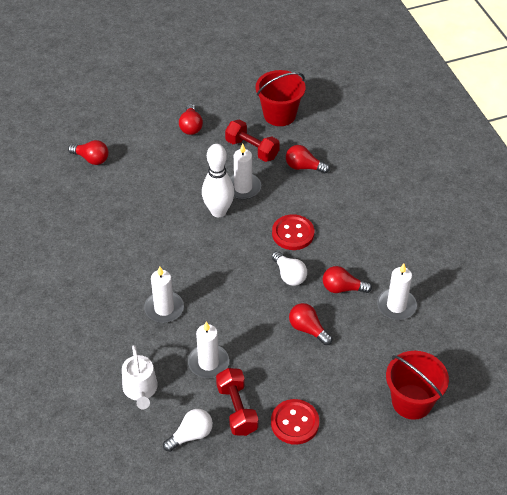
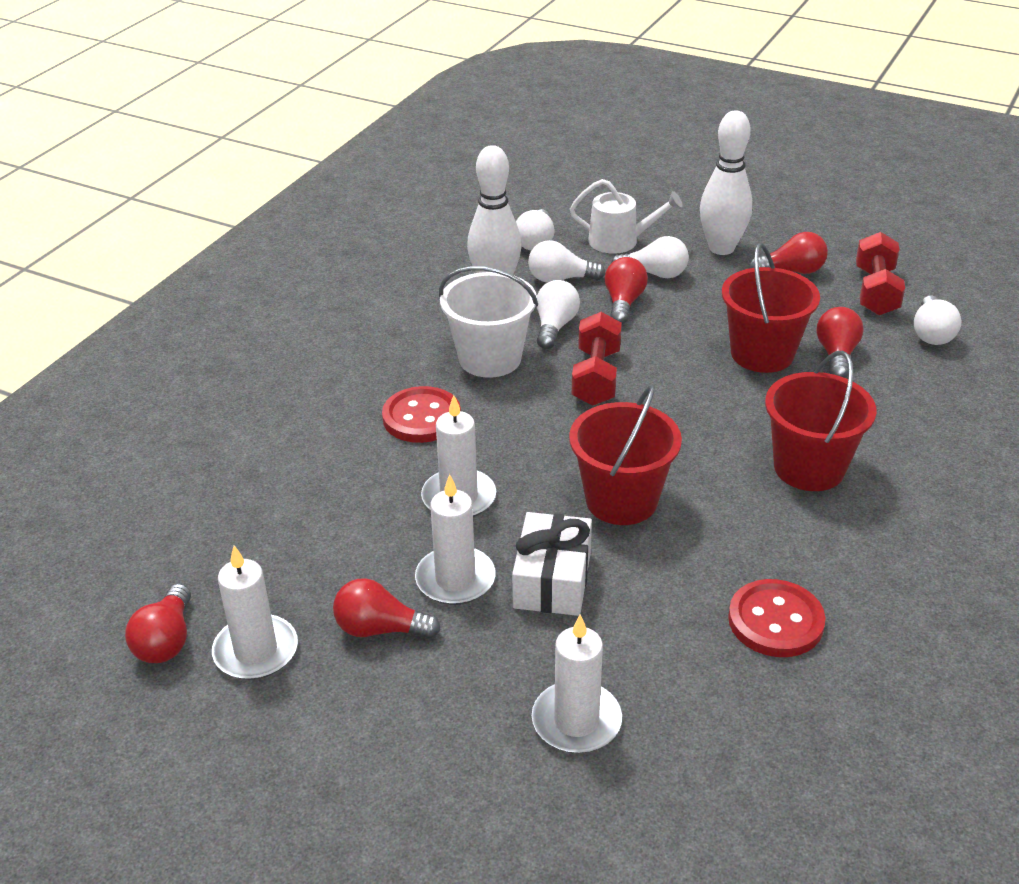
red bucket: 2 -> 3
white bowling pin: 1 -> 2
white bucket: 0 -> 1
white gift: 0 -> 1
white light bulb: 2 -> 5

